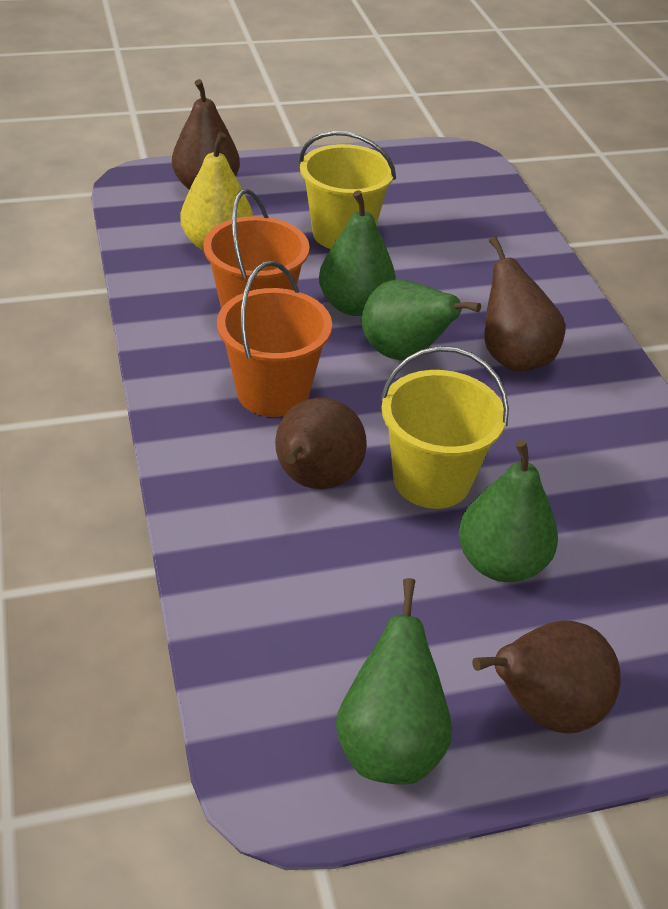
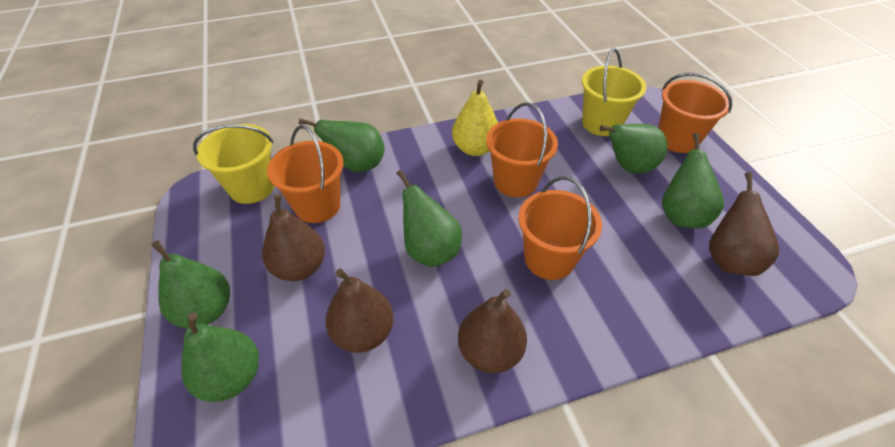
green pear: 4 -> 6
orange bucket: 2 -> 4

